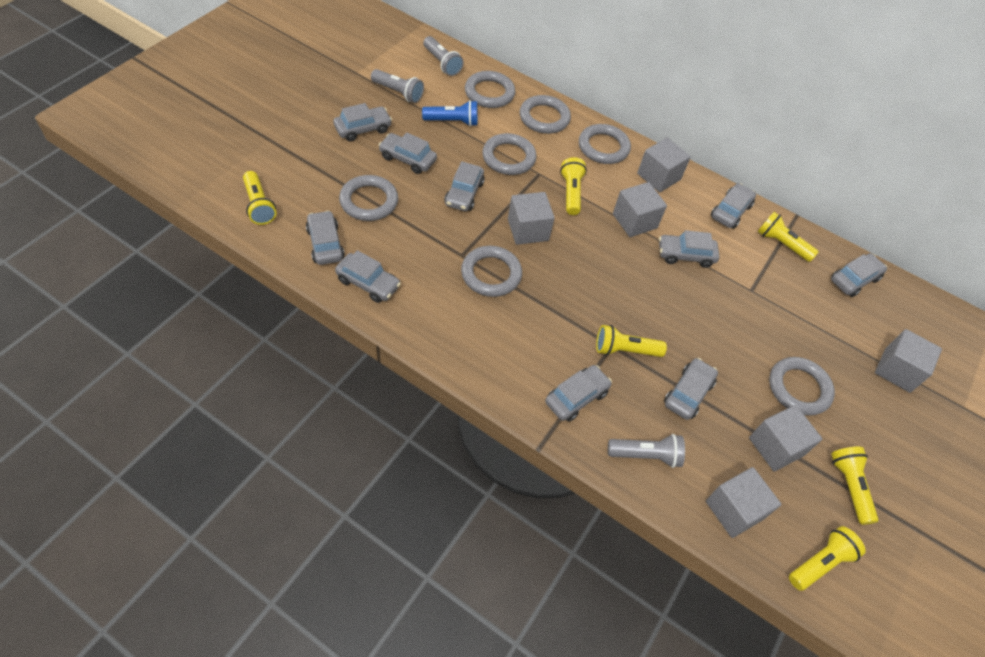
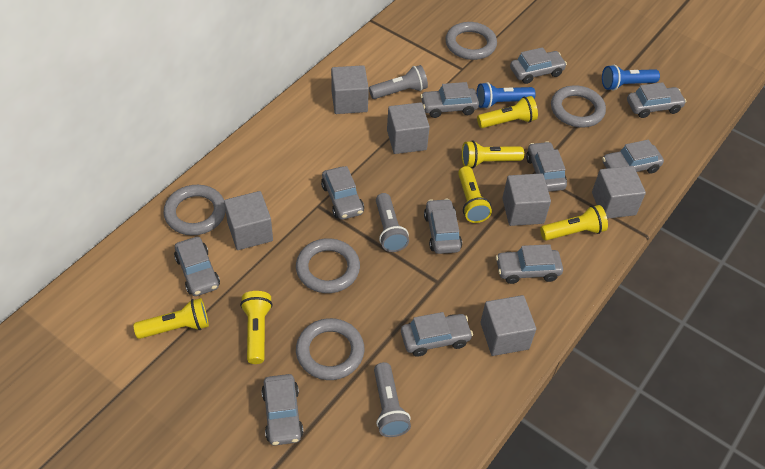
blue flashlight: 1 -> 2
grey car: 10 -> 11
grey ring: 7 -> 5

